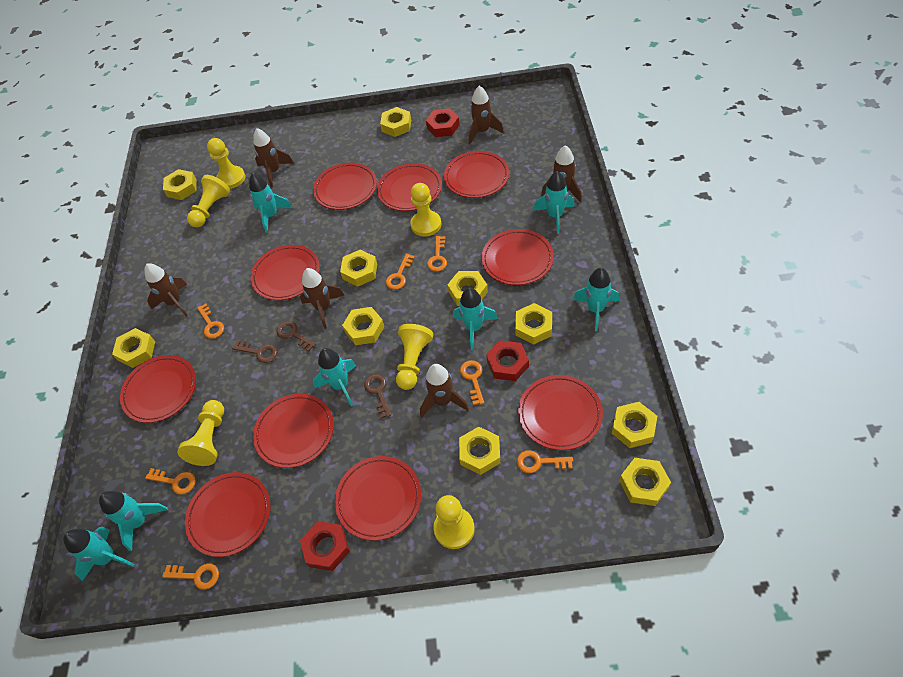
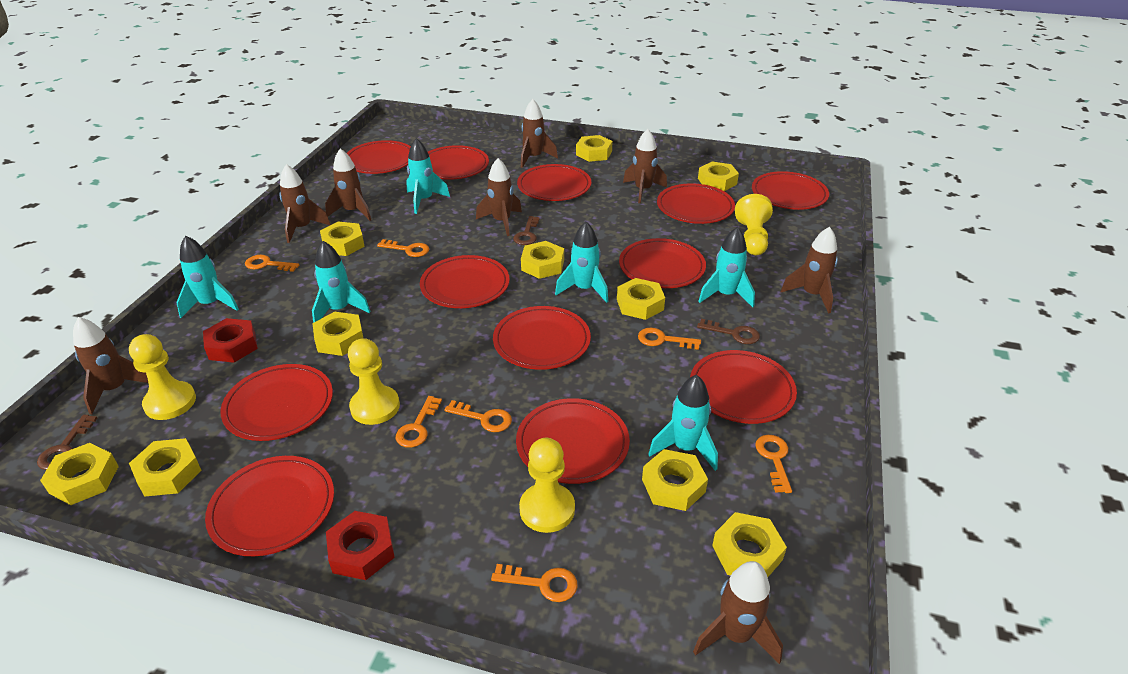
brown rocket: 6 -> 8
red nut: 3 -> 2
red plate: 10 -> 12
turquoise rocket: 7 -> 6
yellow pawn: 6 -> 4

